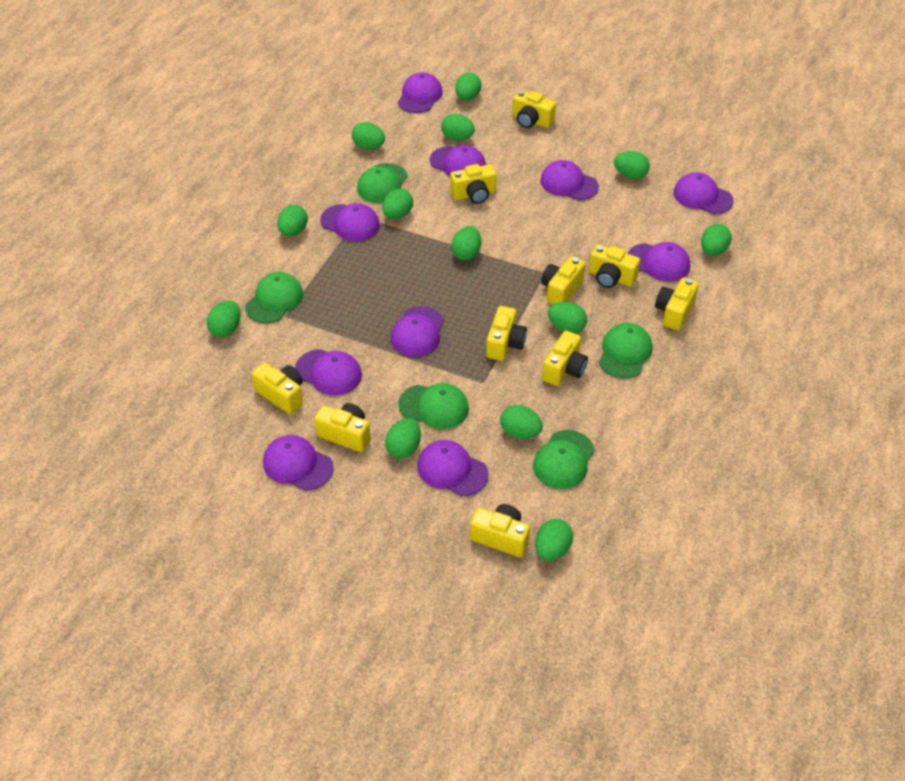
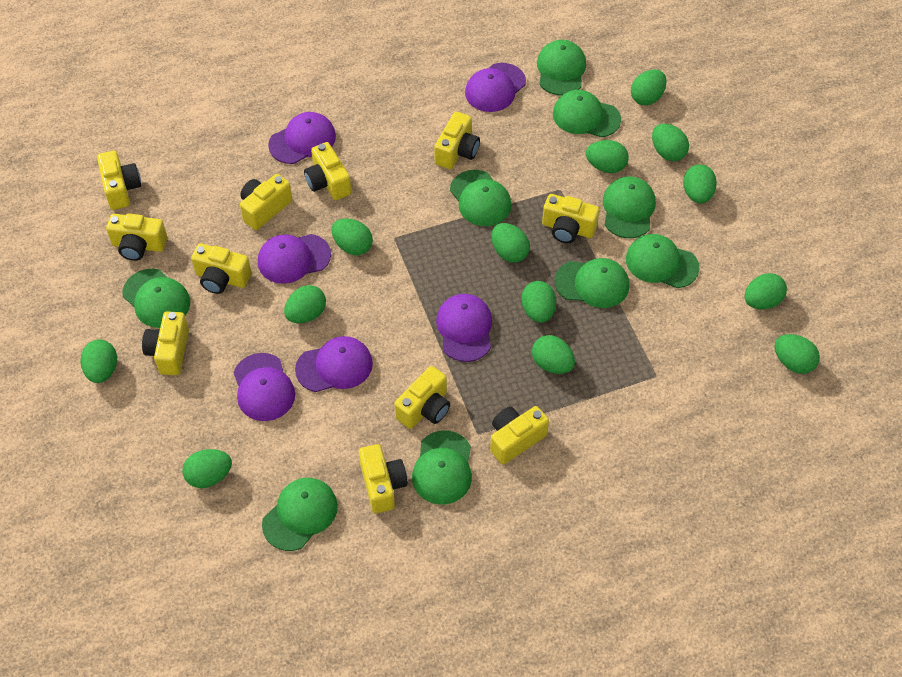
green cap: 5 -> 9
purple cap: 10 -> 6
yellow camera: 10 -> 11

